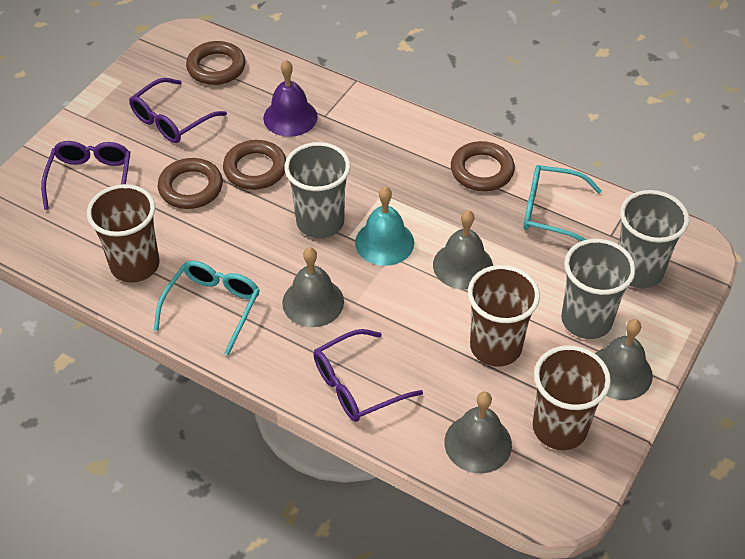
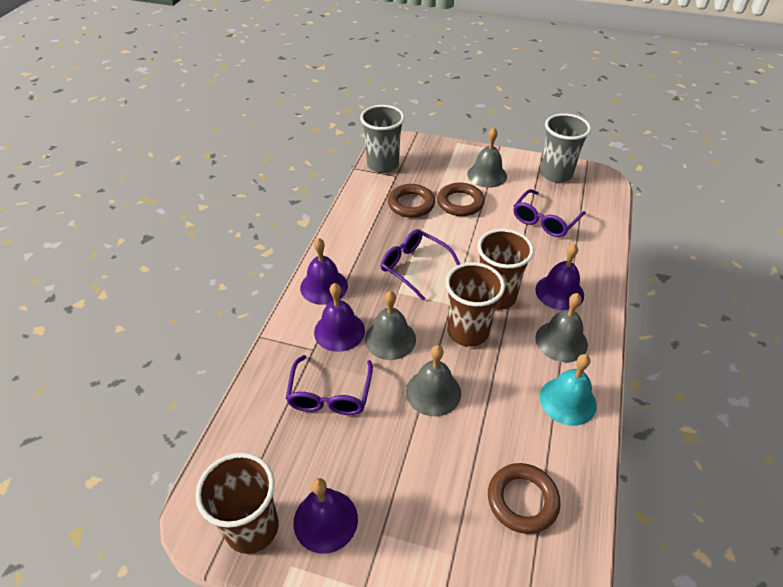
brown ring: 4 -> 3
grey cup: 3 -> 2
purple bell: 1 -> 4
turquoise glasses: 2 -> 0

